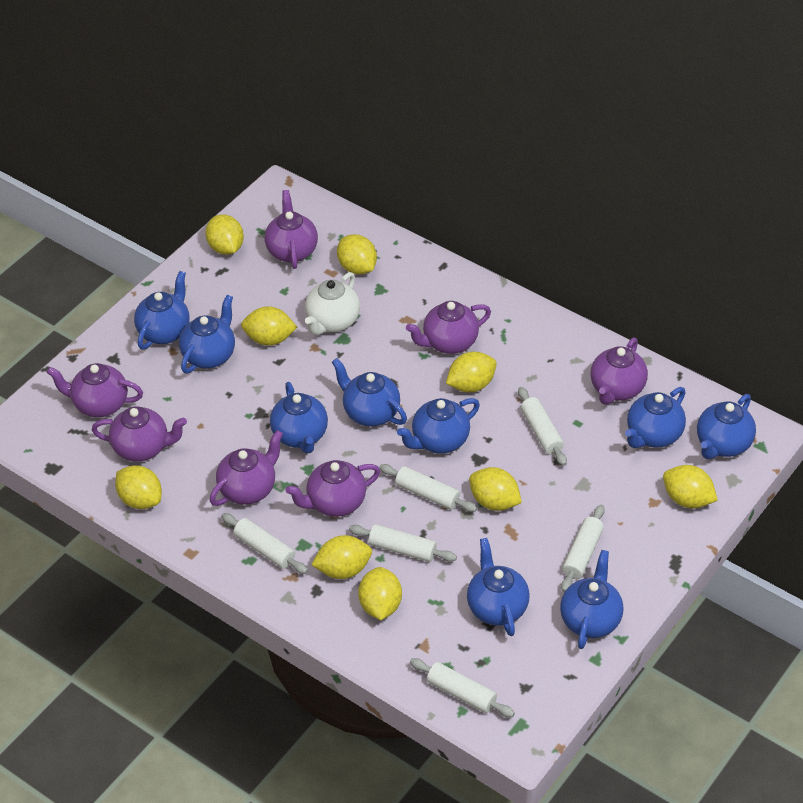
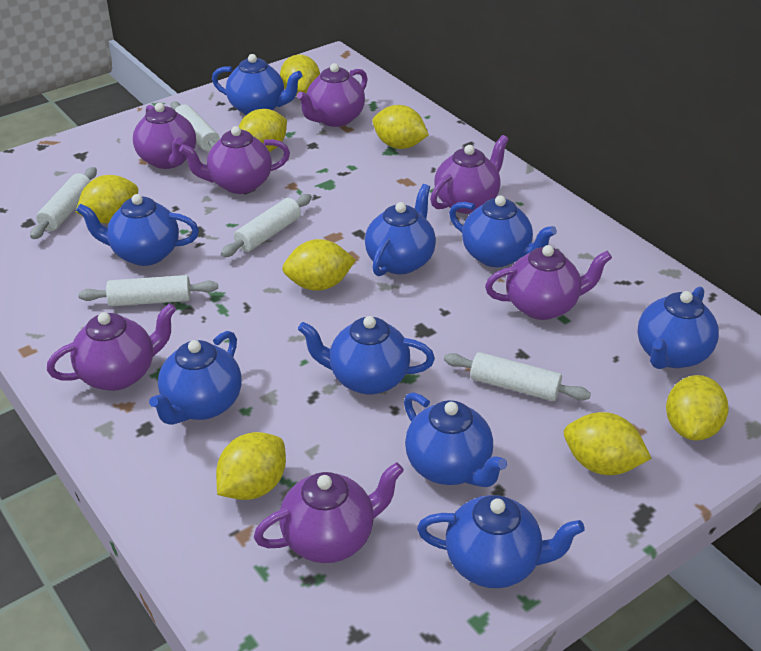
white rolling pin: 6 -> 5
white teapot: 1 -> 0
yellow lemon: 9 -> 8

